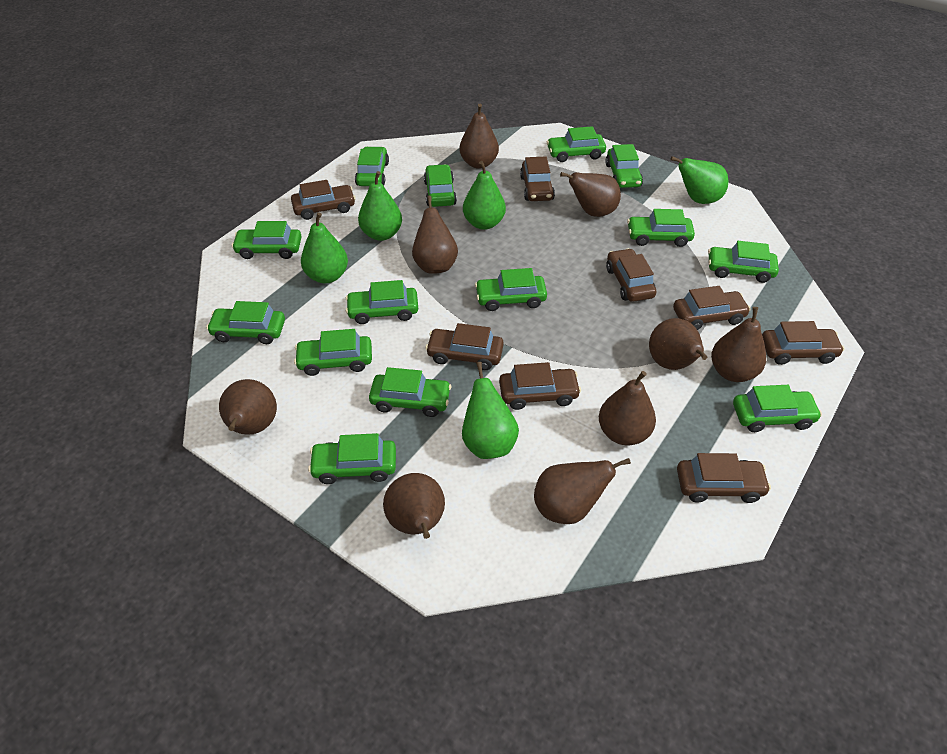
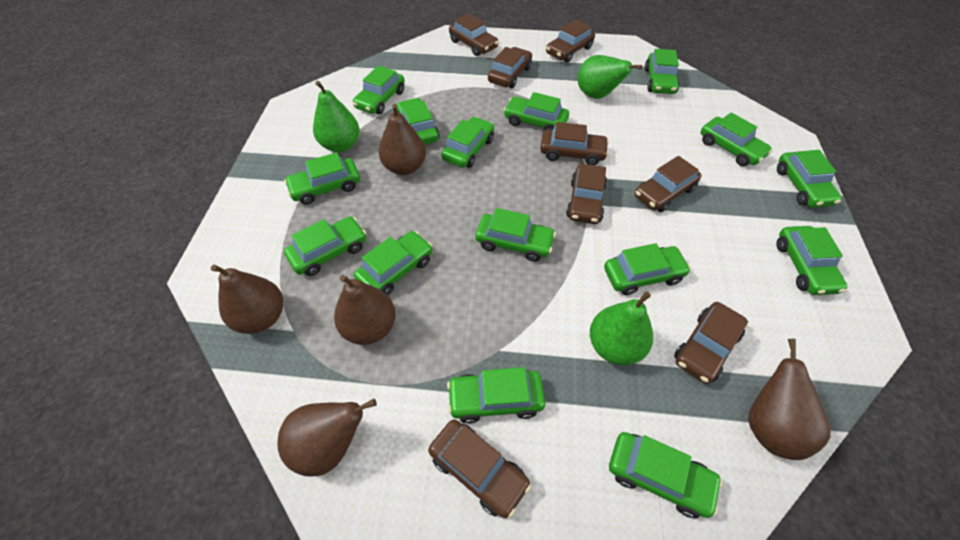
brown pear: 9 -> 5
green car: 14 -> 15
green pear: 5 -> 3

